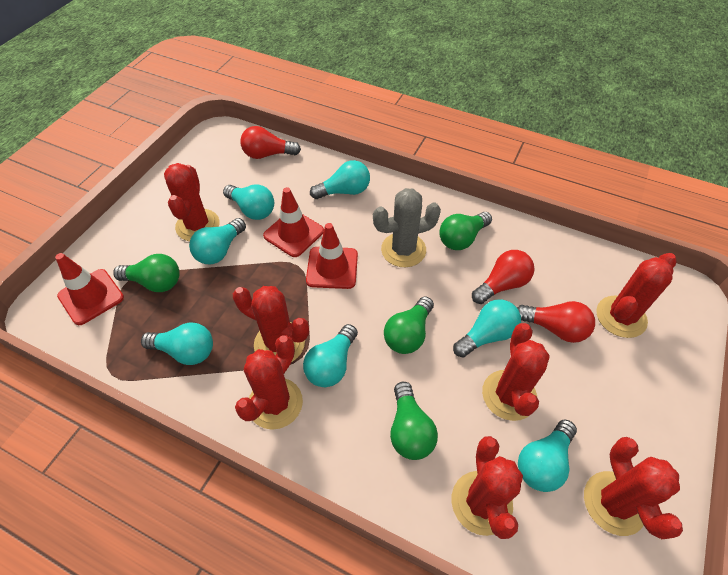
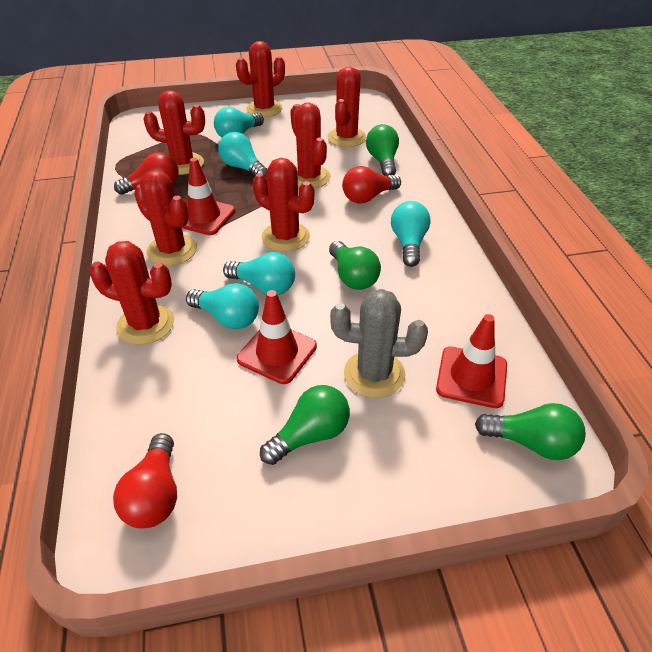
turquoise light bulb: 7 -> 5

